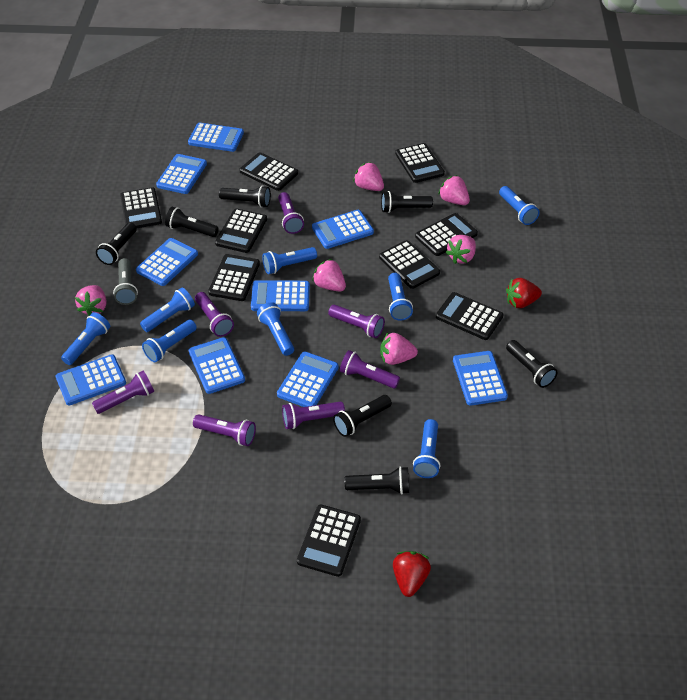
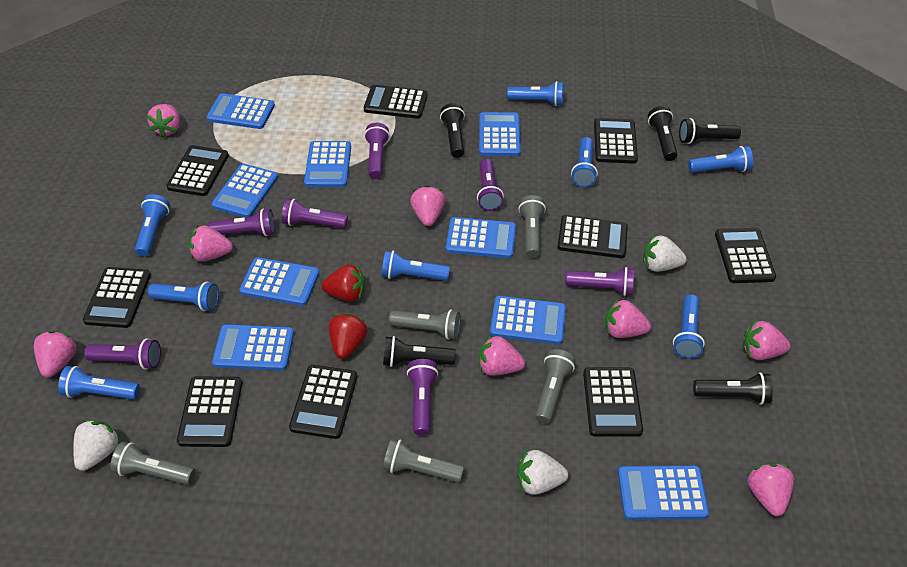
black flashlight: 7 -> 5
grey flashlight: 1 -> 5
pink strawberry: 6 -> 8
white strawberry: 0 -> 3

